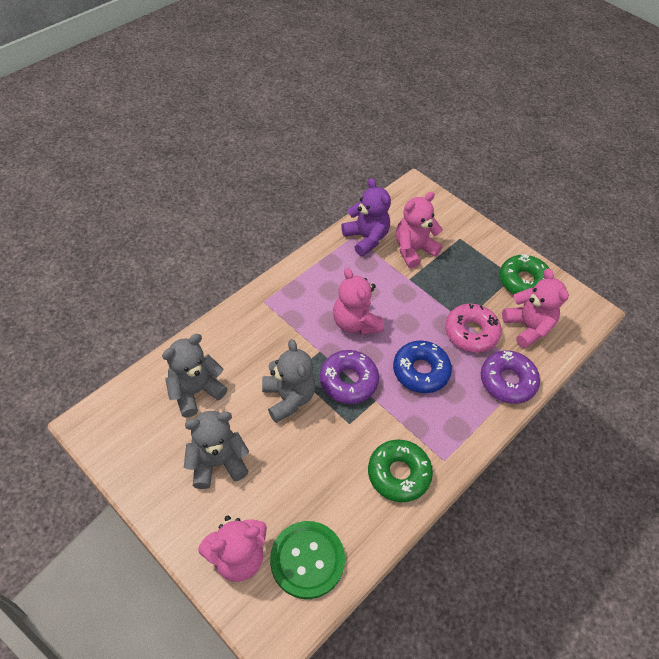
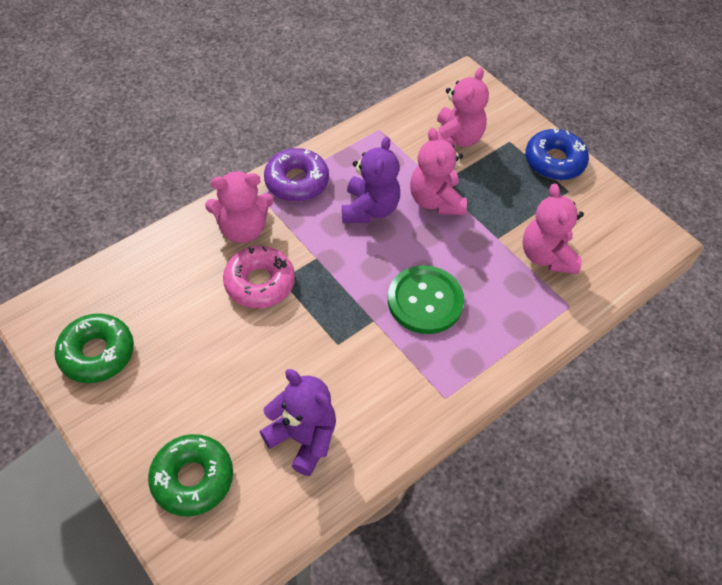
grey teddy bear: 3 -> 0
purple donut: 2 -> 1
purple teddy bear: 1 -> 2

